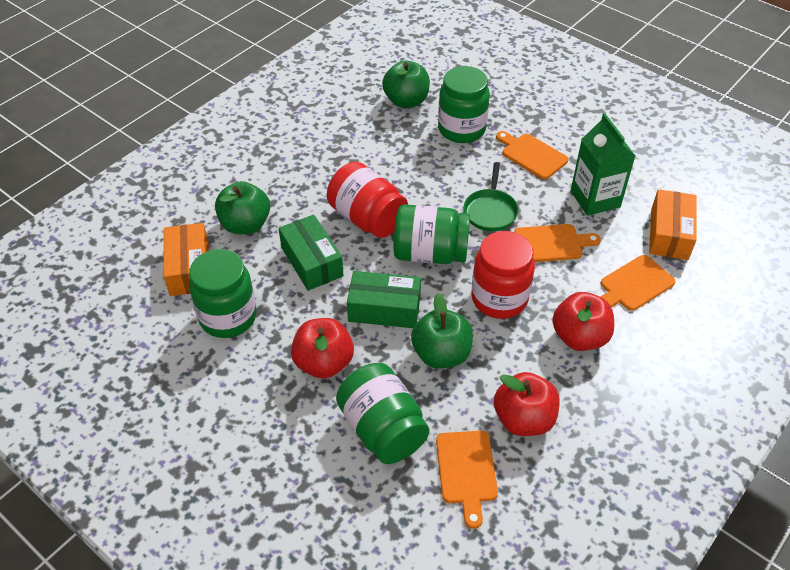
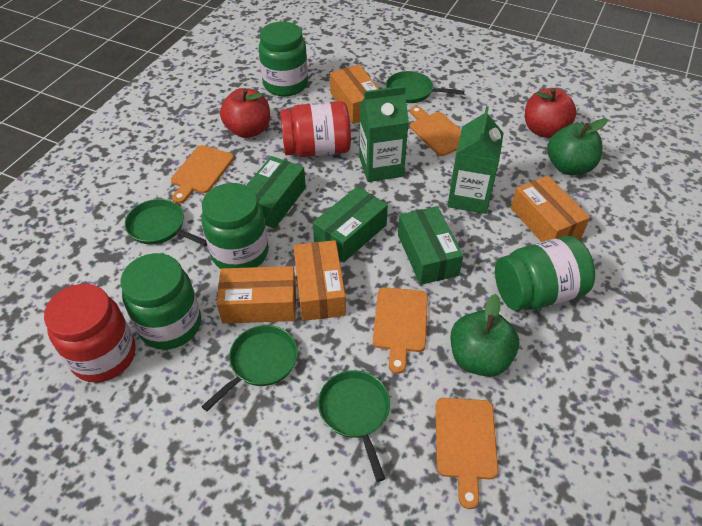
green apple: 3 -> 2
green box: 2 -> 3
green carton: 1 -> 2
green pan: 1 -> 4
orange box: 2 -> 4
red apple: 3 -> 2

